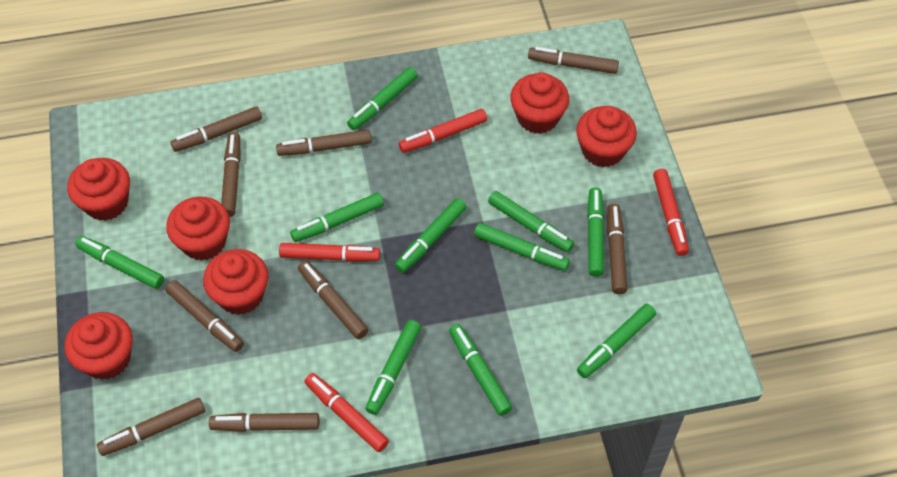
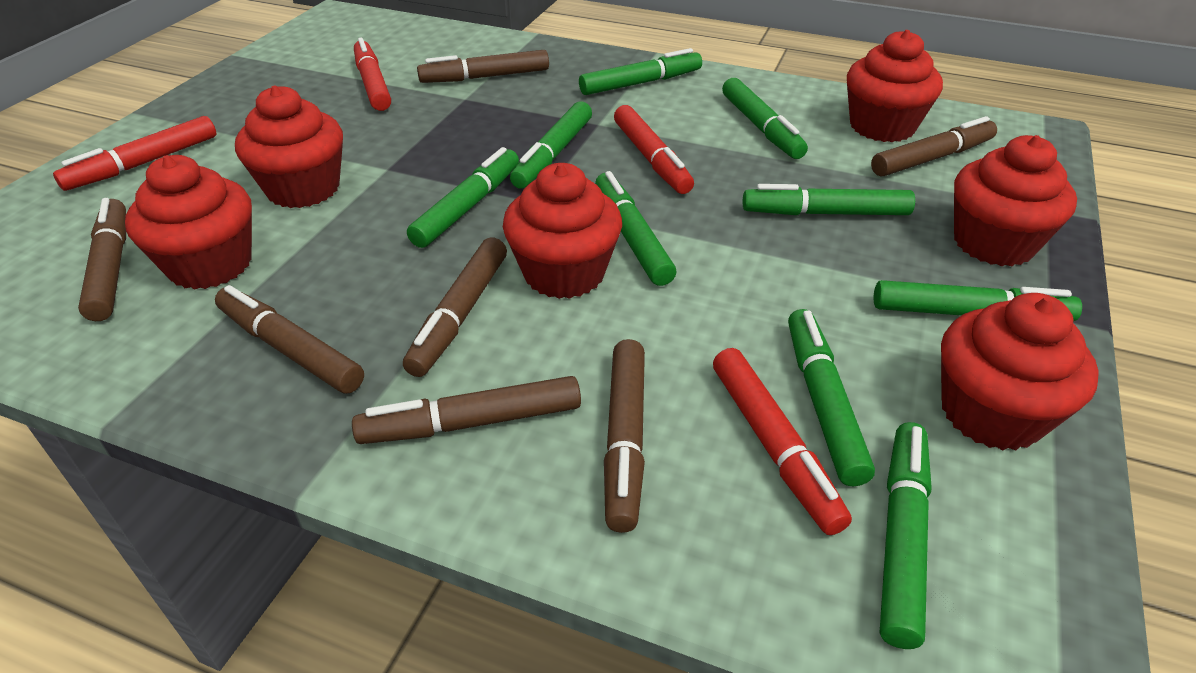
brown marker: 9 -> 7
green marker: 10 -> 9

